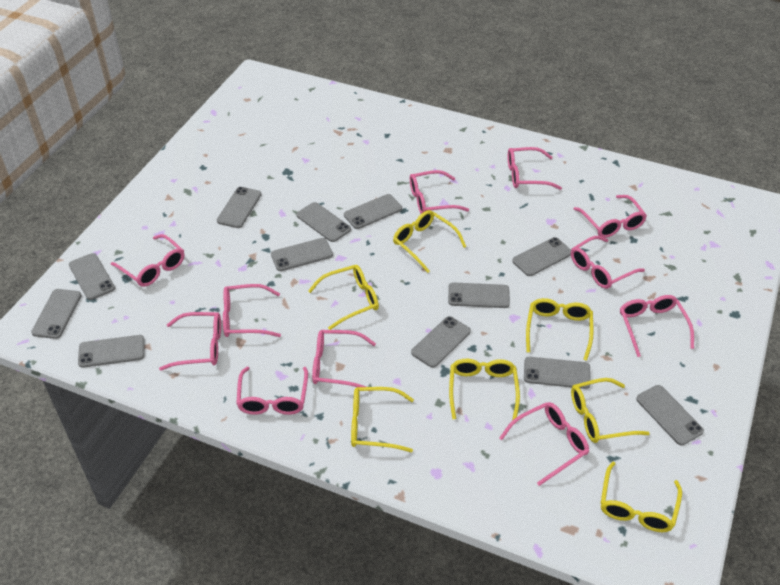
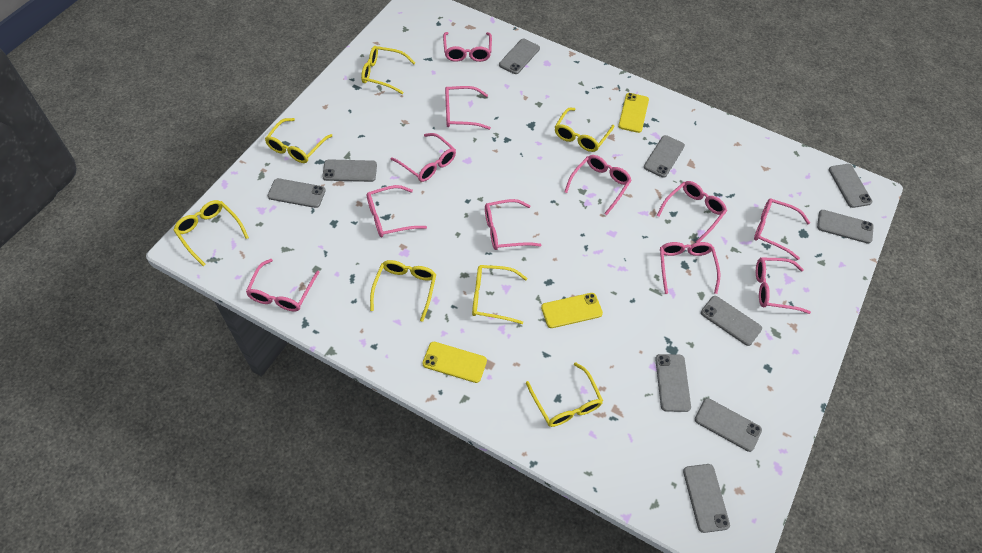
grey phone: 12 -> 10
yellow phone: 0 -> 3

